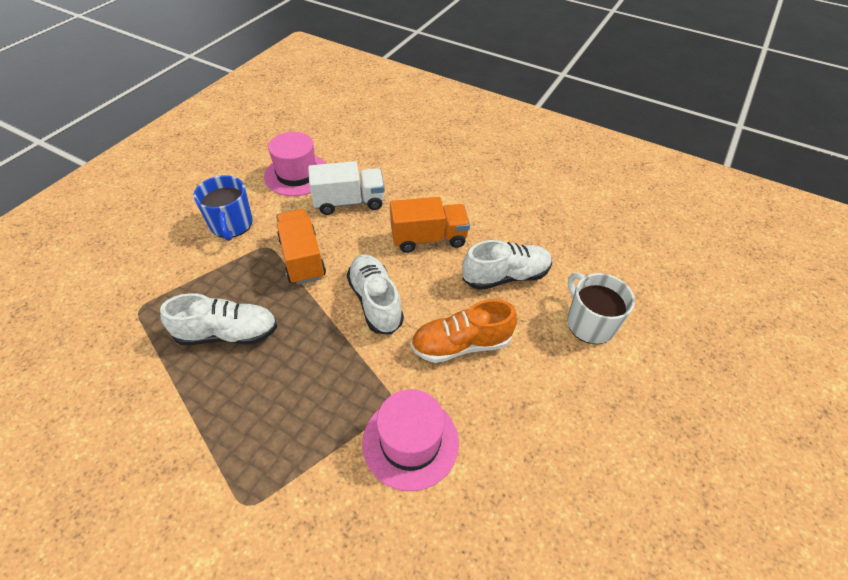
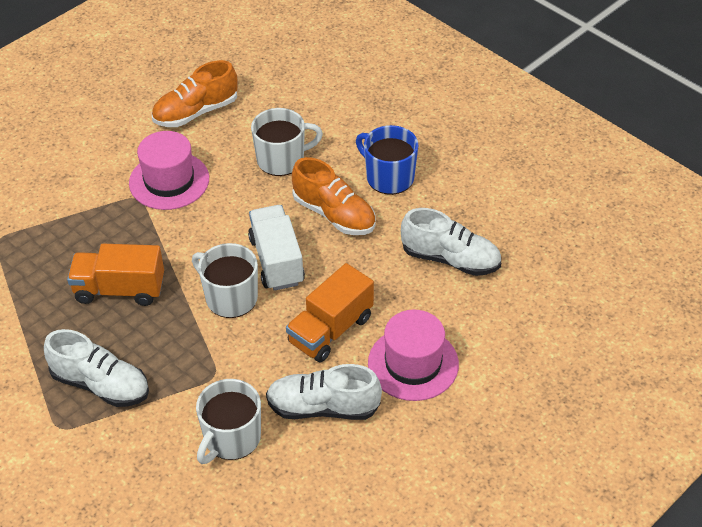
orange shoe: 1 -> 2
white mug: 1 -> 3

